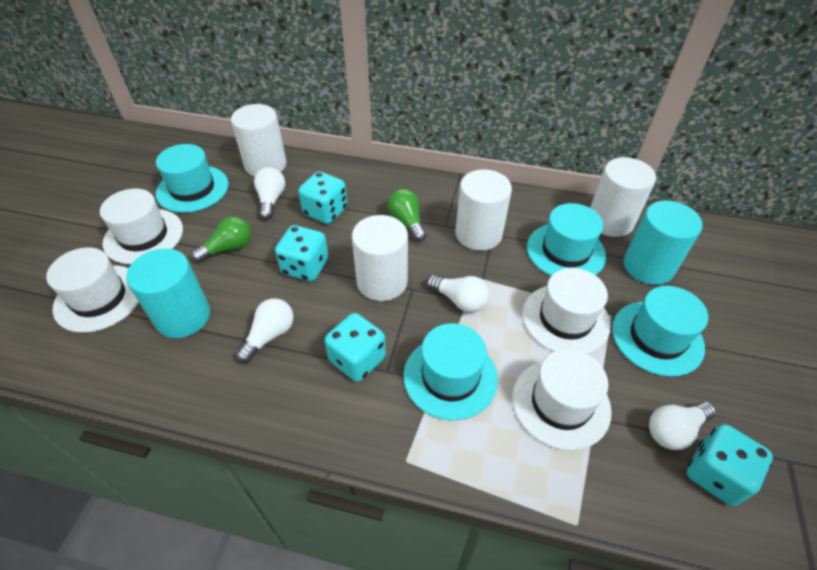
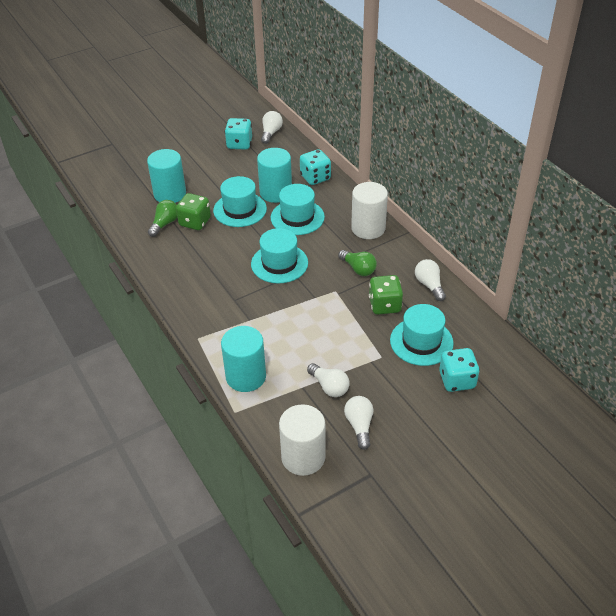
green dice: 0 -> 2
turquoise cylinder: 2 -> 3
turquoise dice: 4 -> 3
white cylinder: 4 -> 2
white hat: 4 -> 0

